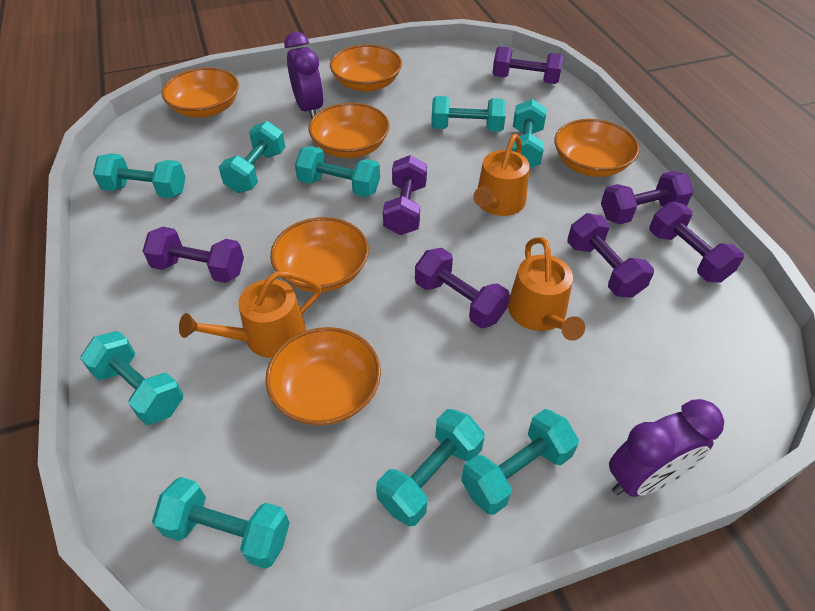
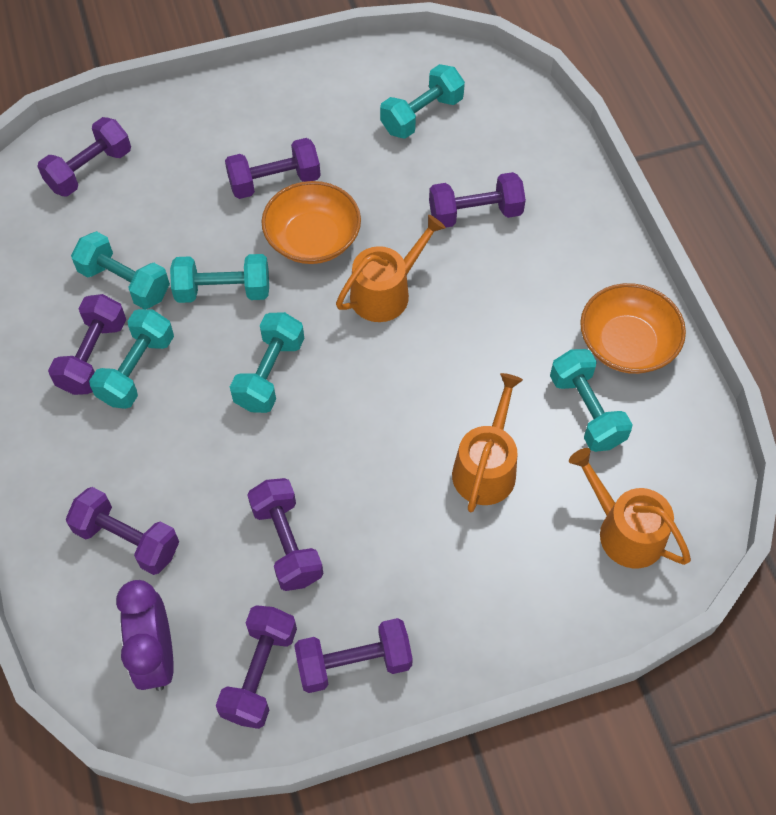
orange bowl: 6 -> 2
purple clock: 2 -> 1
purple dumbbell: 7 -> 8
turquoise dumbbell: 9 -> 6

